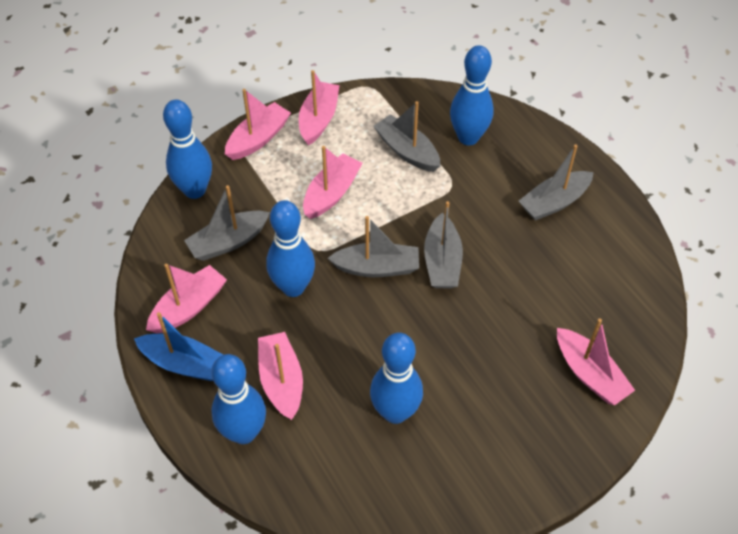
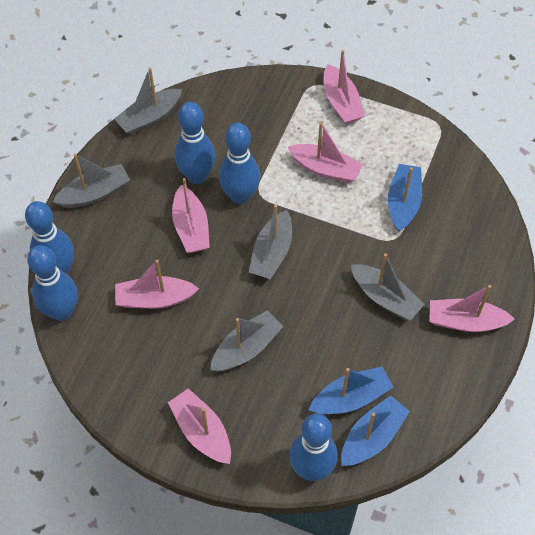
blue boat: 1 -> 3

